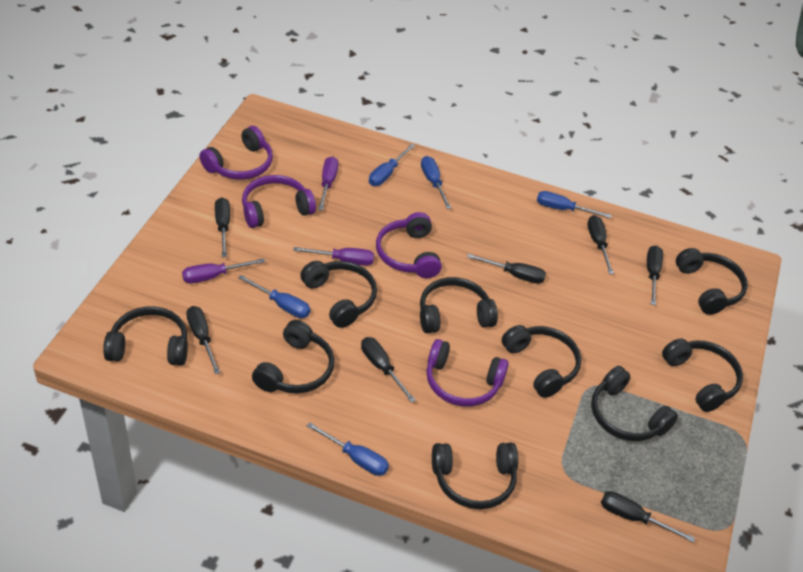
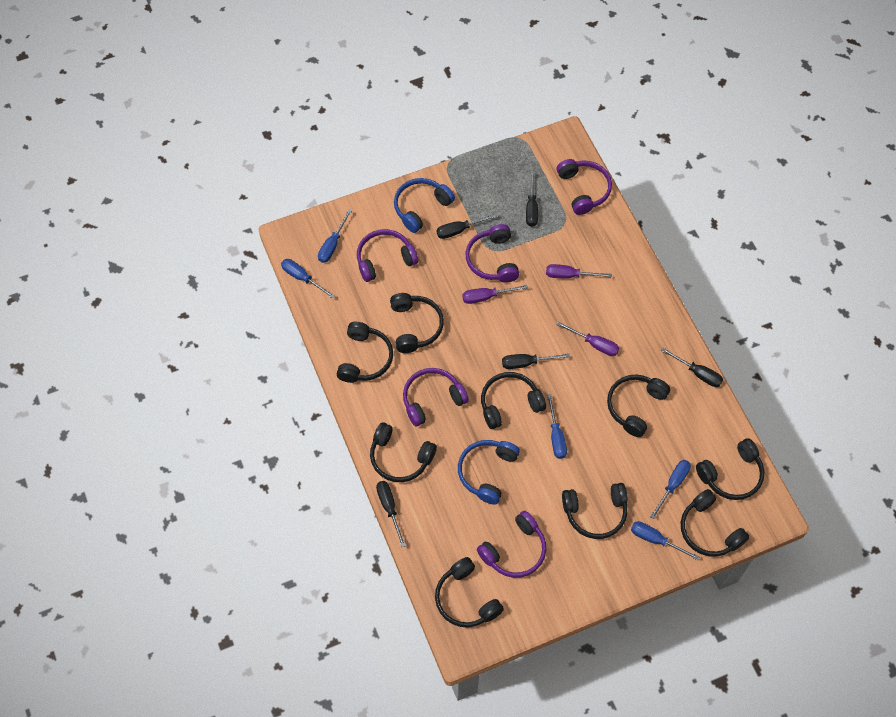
black screwdriver: 7 -> 5
blue headphones: 0 -> 2
purple headphones: 4 -> 5

